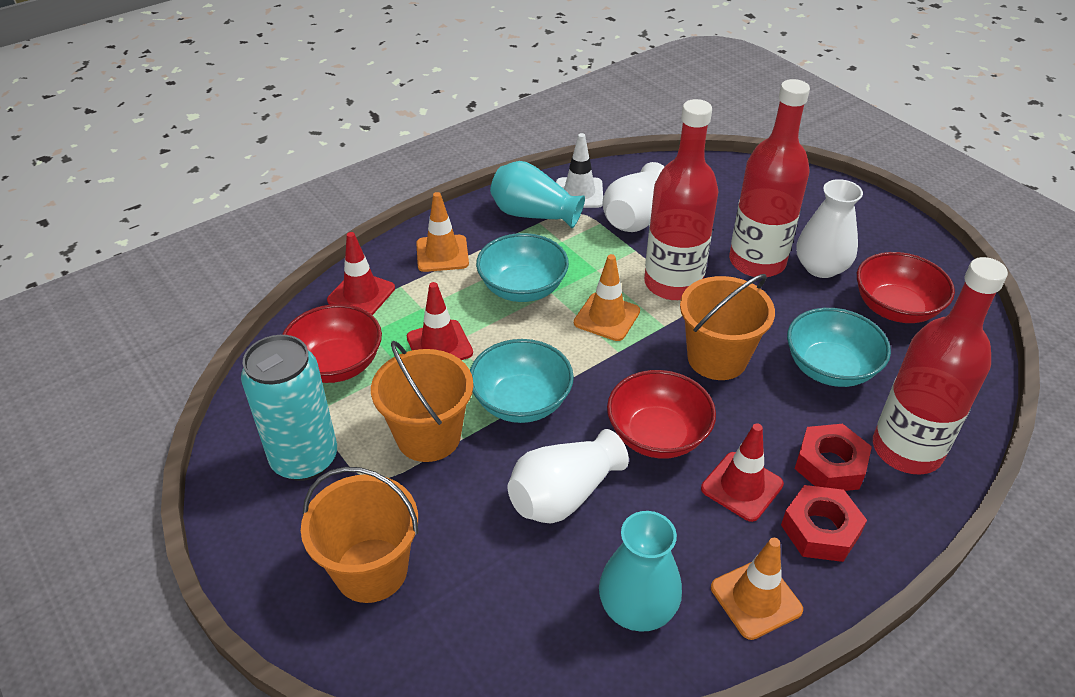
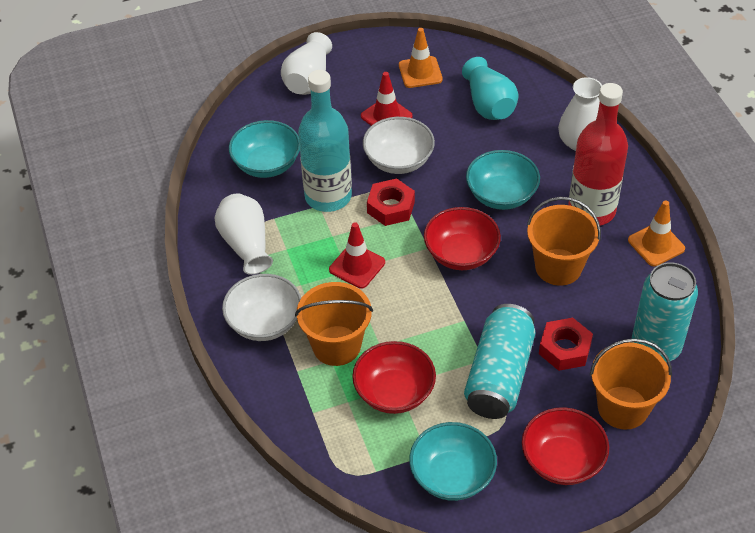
orange traffic cone: 3 -> 2
red bottle: 3 -> 1
red traffic cone: 3 -> 2
turquoise bottle: 0 -> 1
turquoise can: 1 -> 2
turquoise vase: 2 -> 1
white bowl: 0 -> 2
white traffic cone: 1 -> 0

